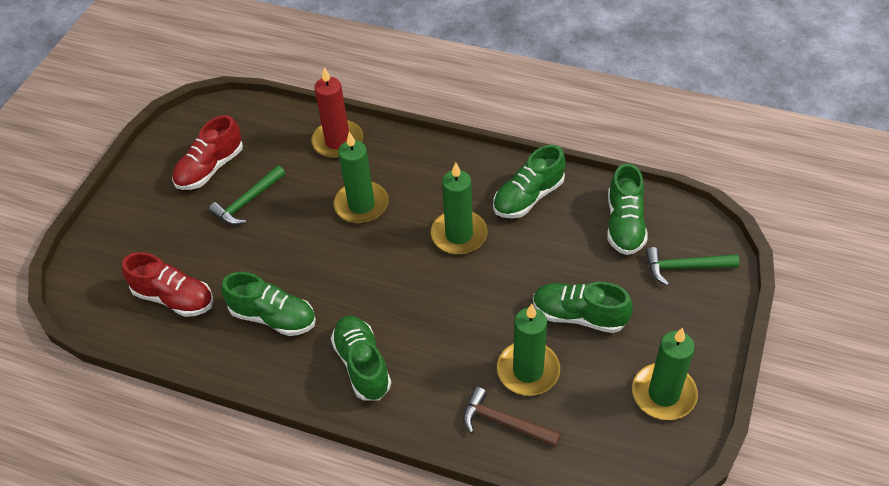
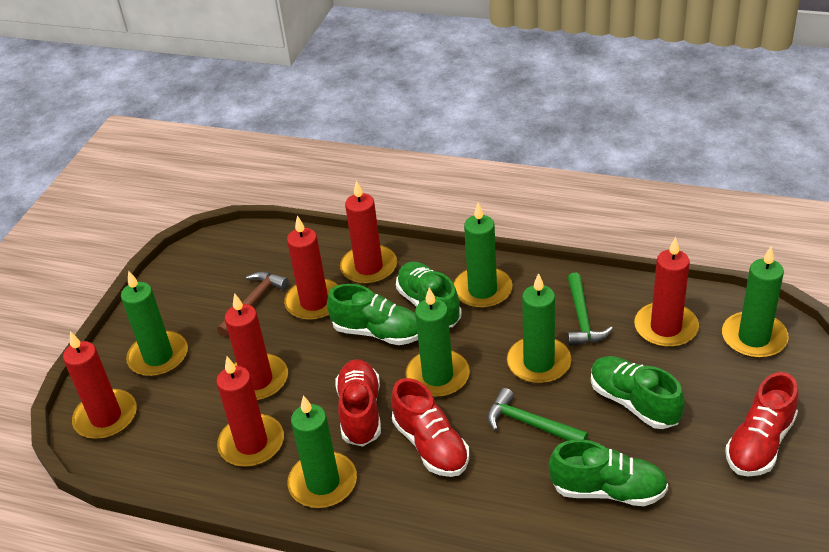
green candle: 4 -> 6
green shoe: 5 -> 4
red candle: 1 -> 6
red shoe: 2 -> 3

